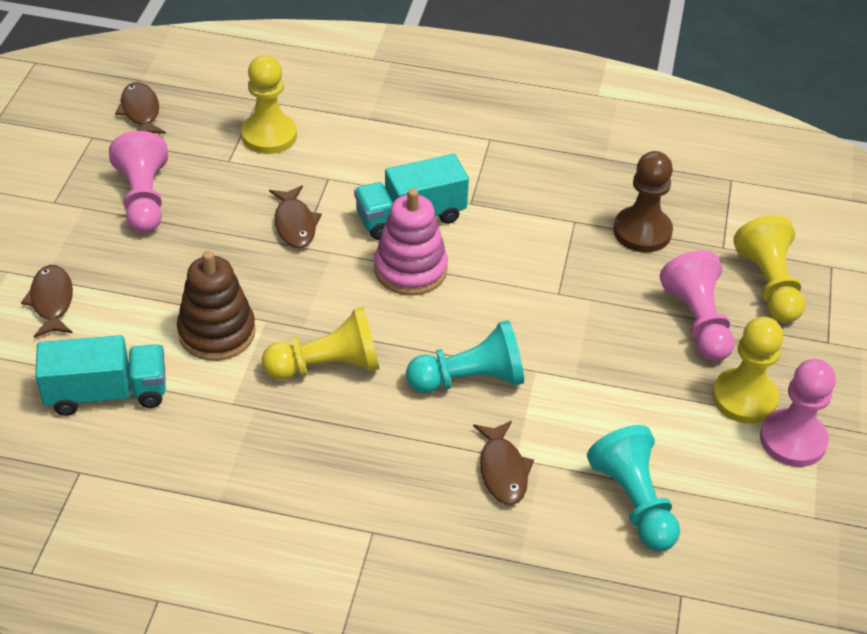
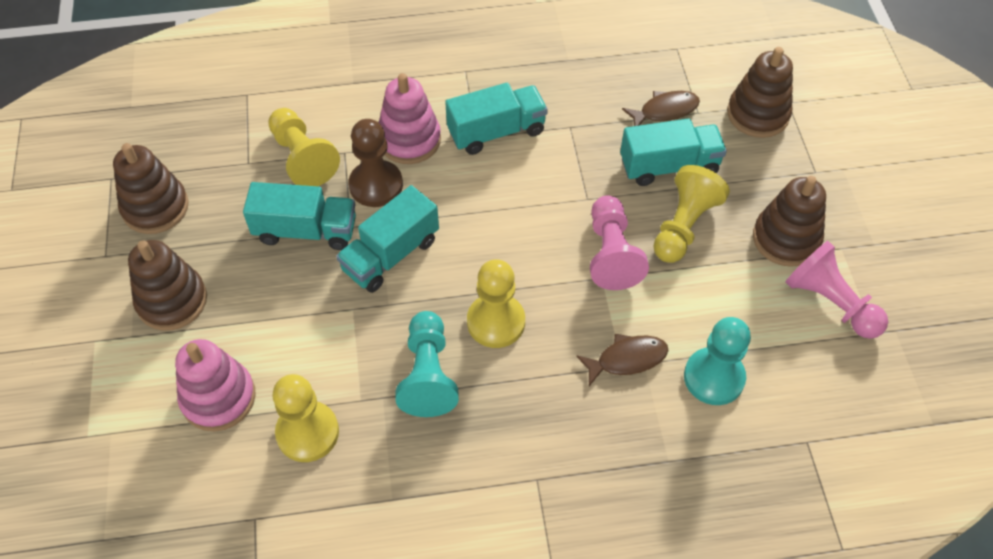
brown fish: 4 -> 2
brown stacking toy: 1 -> 4
pink pawn: 3 -> 2
pink stacking toy: 1 -> 2
turquoise truck: 2 -> 4

